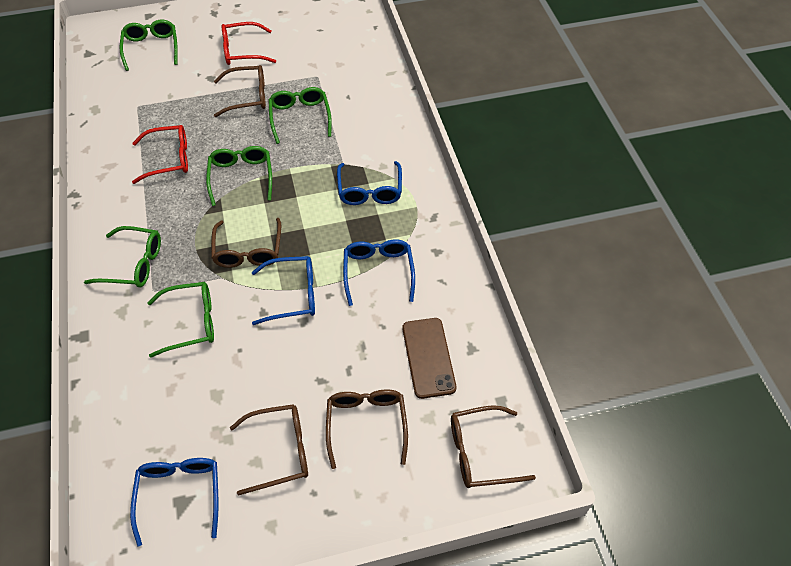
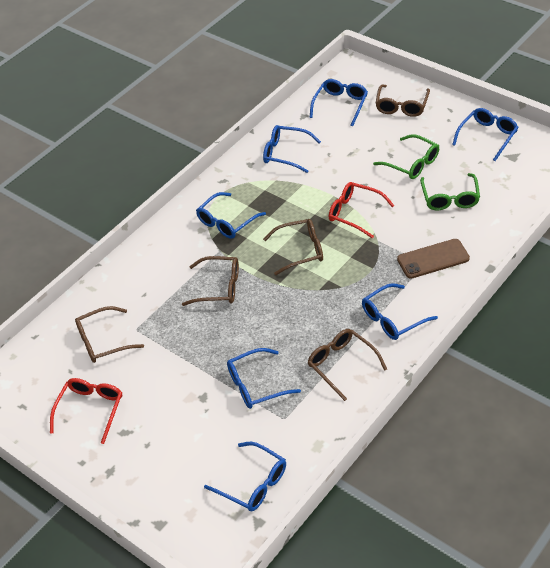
blue glasses: 4 -> 7
green glasses: 5 -> 2

